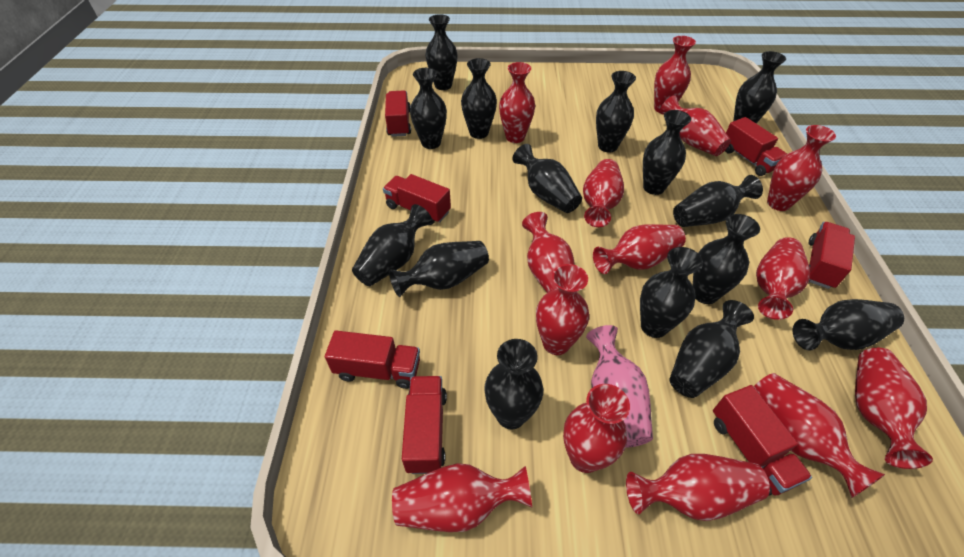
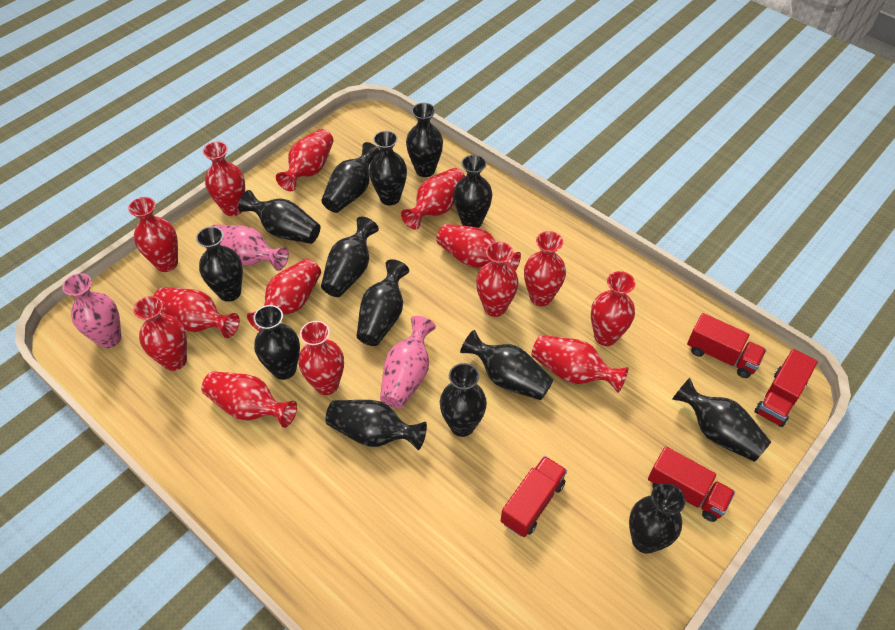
black vase: 15 -> 14
pink vase: 1 -> 3
red truck: 7 -> 4

